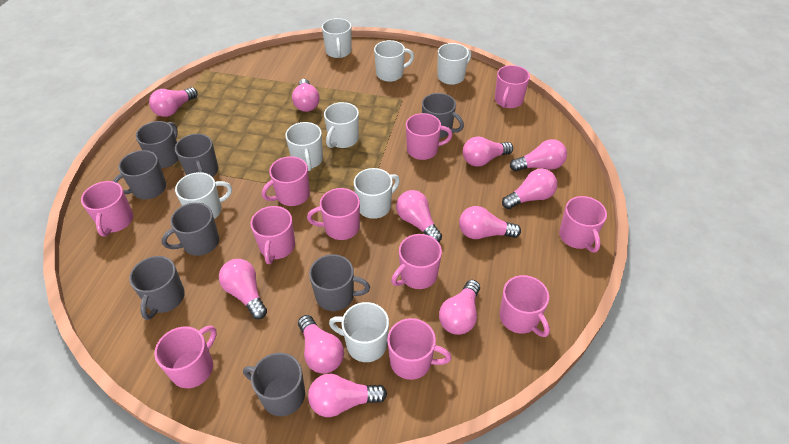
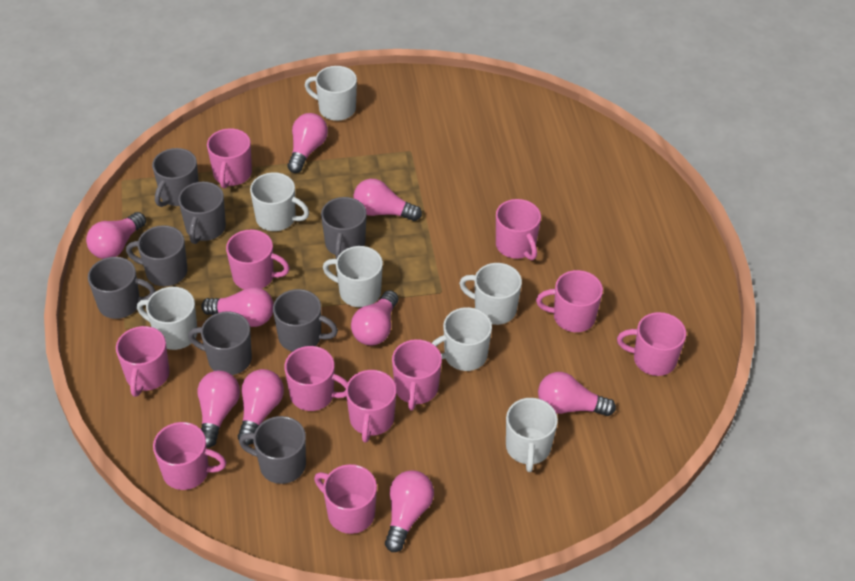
pink light bulb: 11 -> 9
white mug: 8 -> 7

